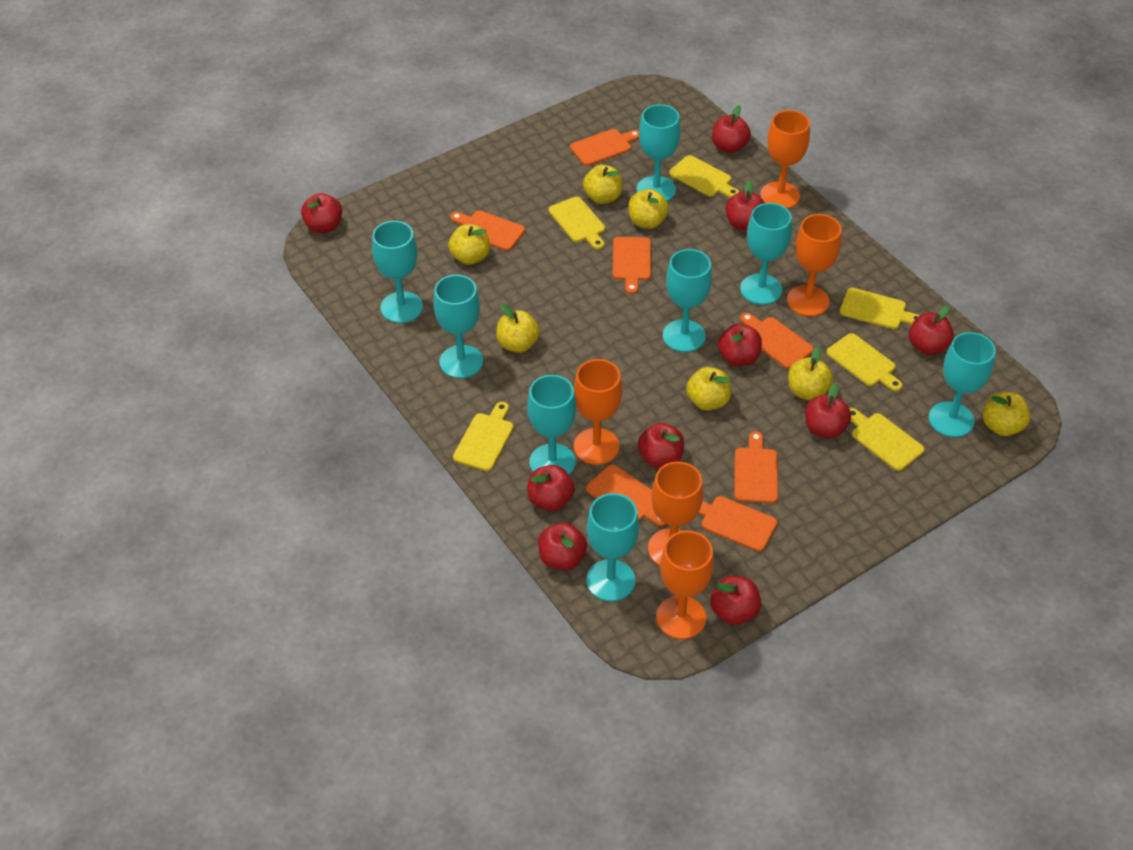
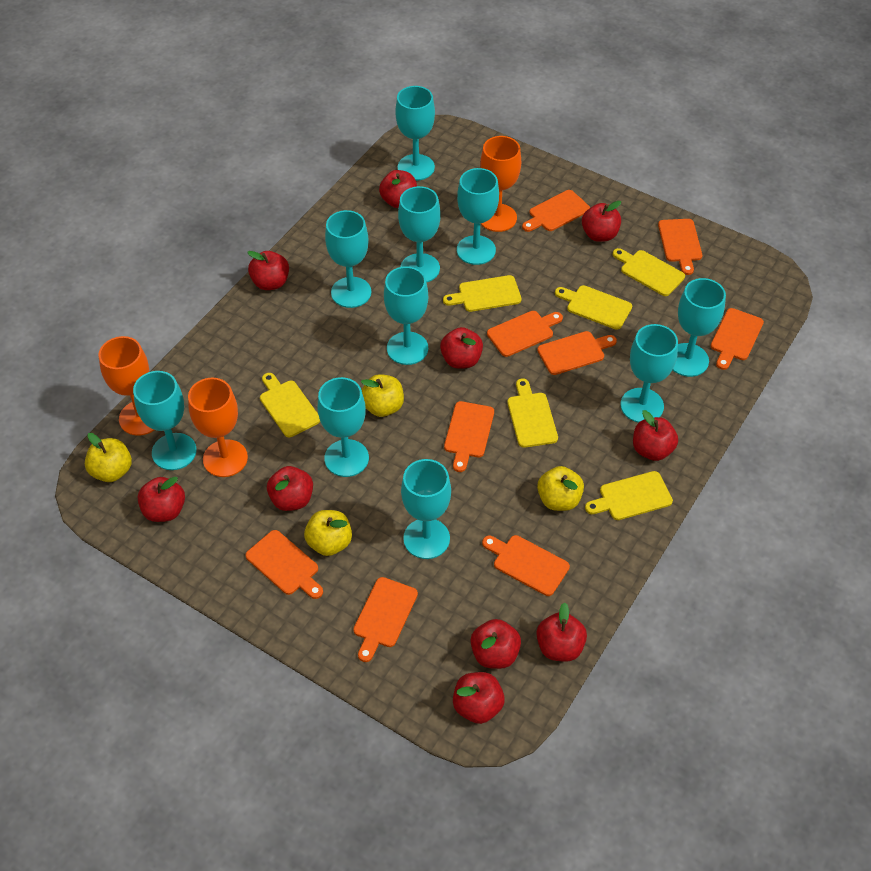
orange cutting board: 7 -> 9
orange goblet: 5 -> 3
turquoise goblet: 8 -> 10
yellow apple: 7 -> 4

